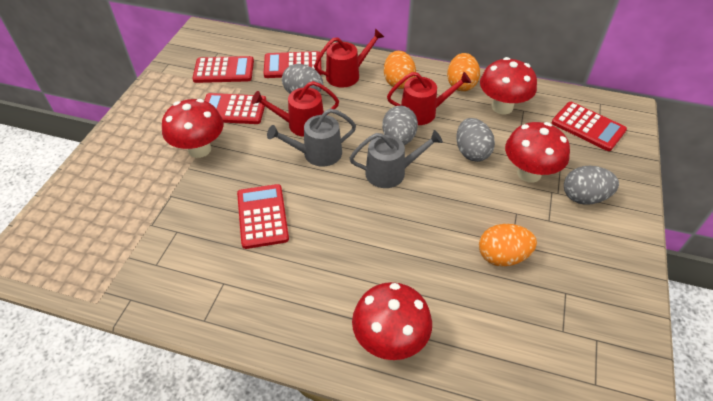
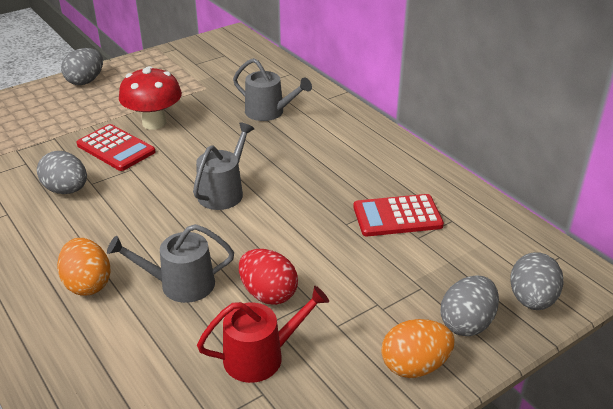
grey watering can: 2 -> 3
orange egg: 3 -> 2
red calculator: 5 -> 2
red egg: 0 -> 1
red mushroom: 4 -> 1
red watering can: 3 -> 1

